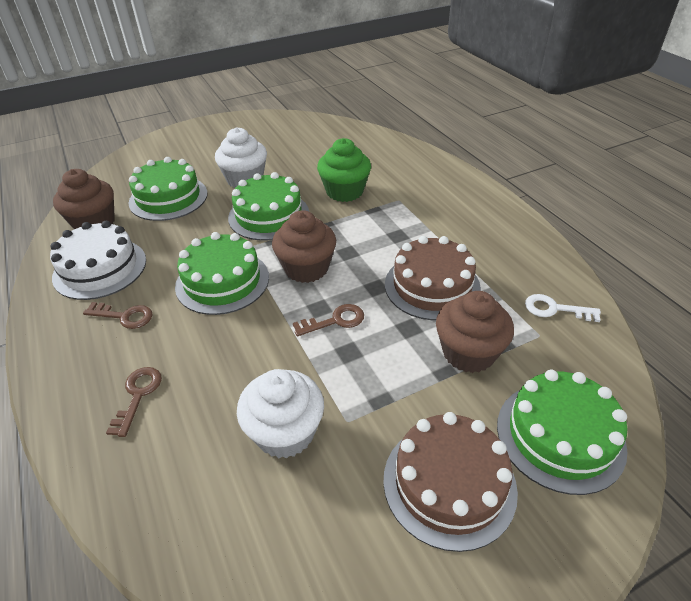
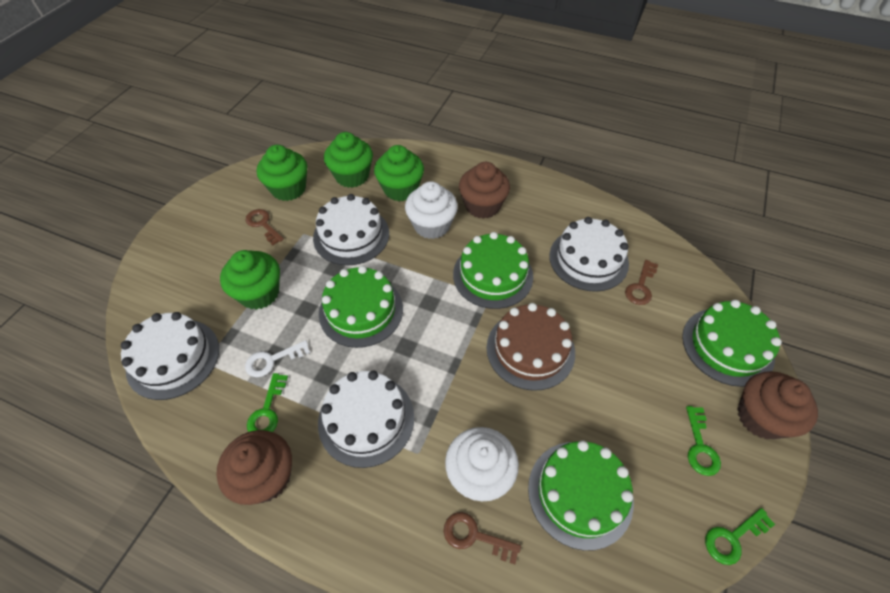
brown cake: 2 -> 1
green cupcake: 1 -> 4
green key: 0 -> 3
white cake: 1 -> 4

